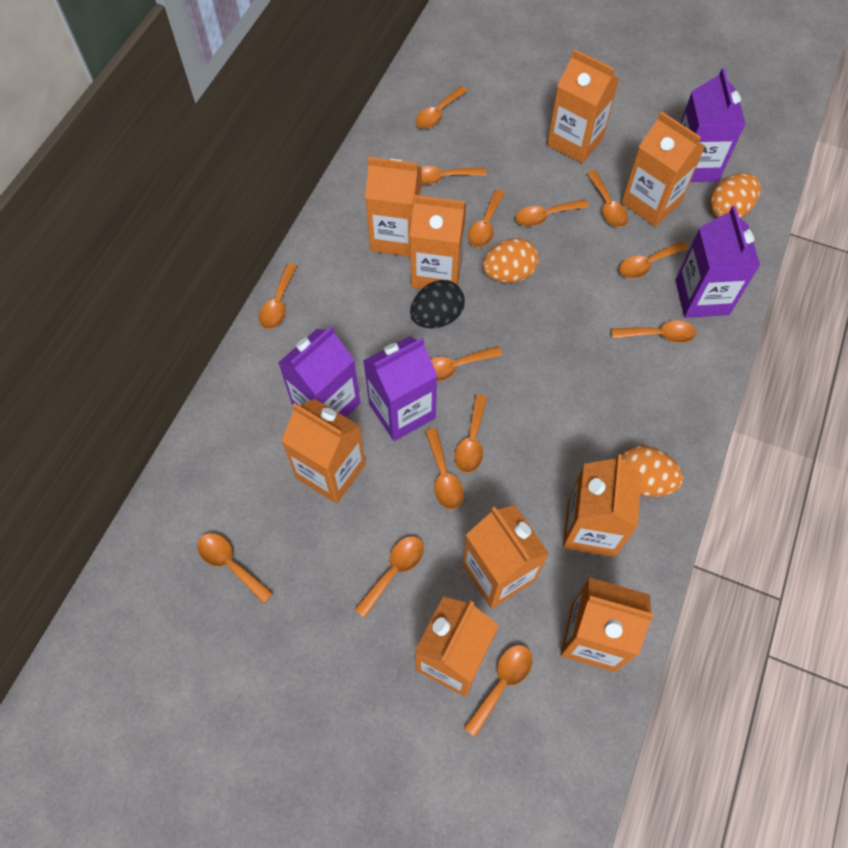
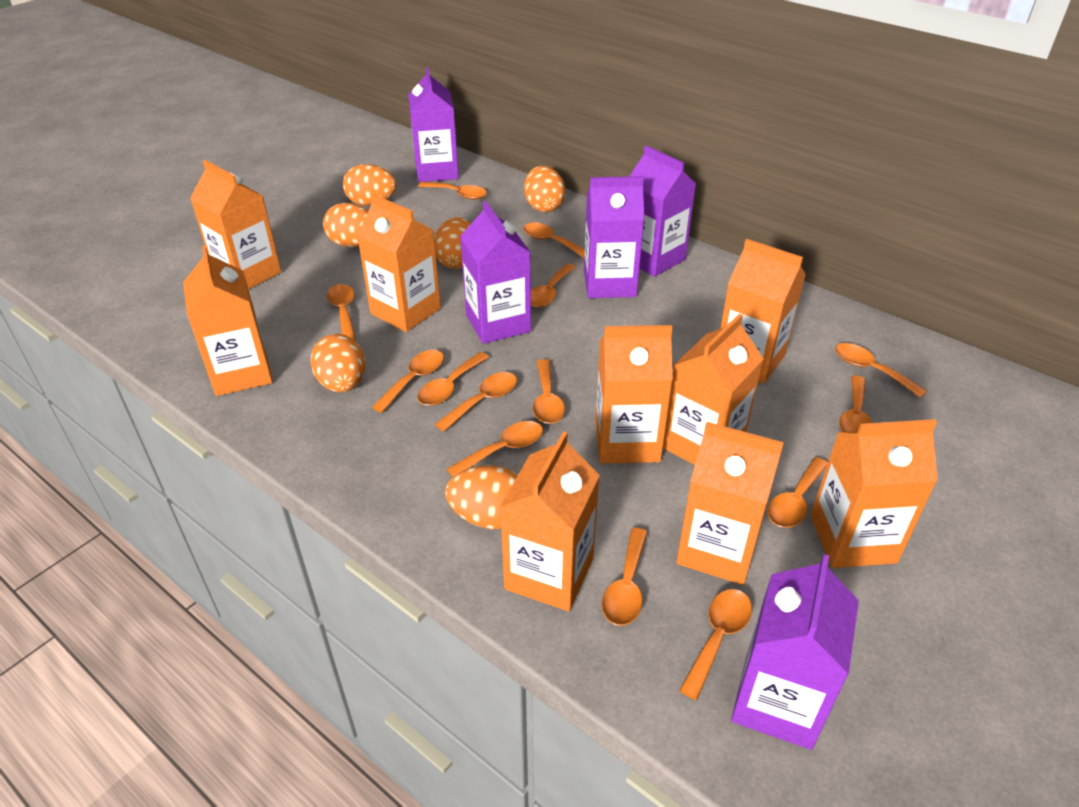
black egg: 1 -> 0
orange egg: 3 -> 6
purple carton: 4 -> 5

